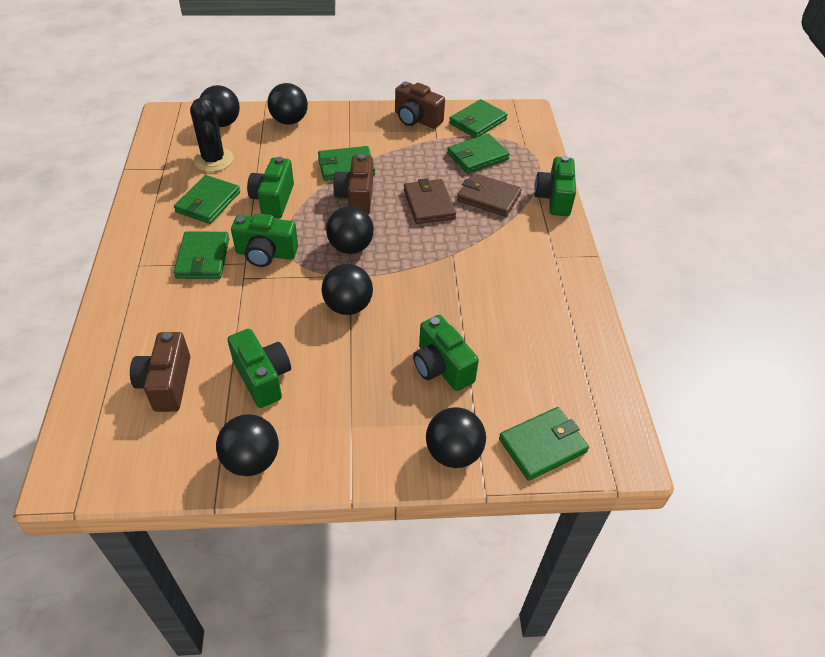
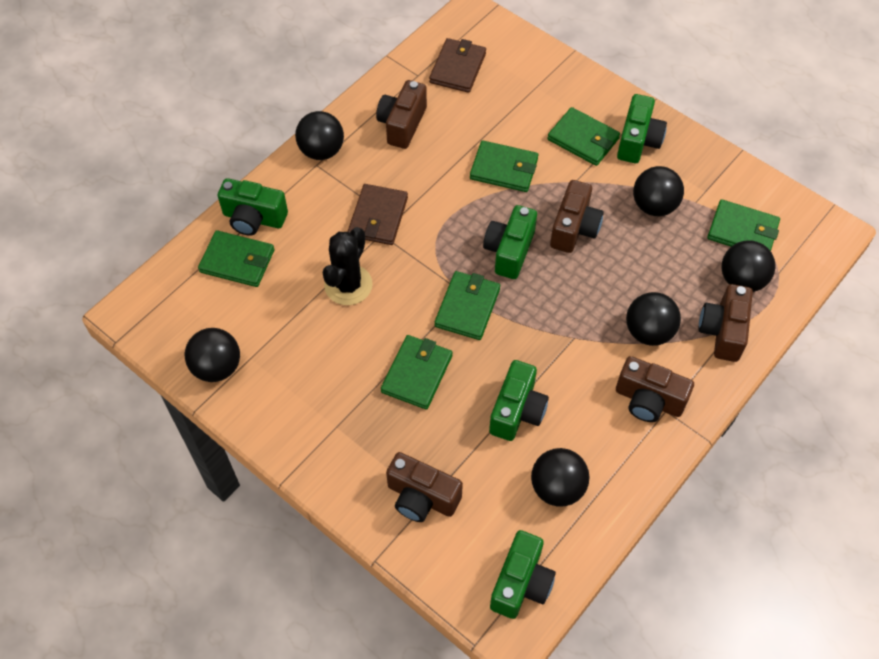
brown camera: 3 -> 5

